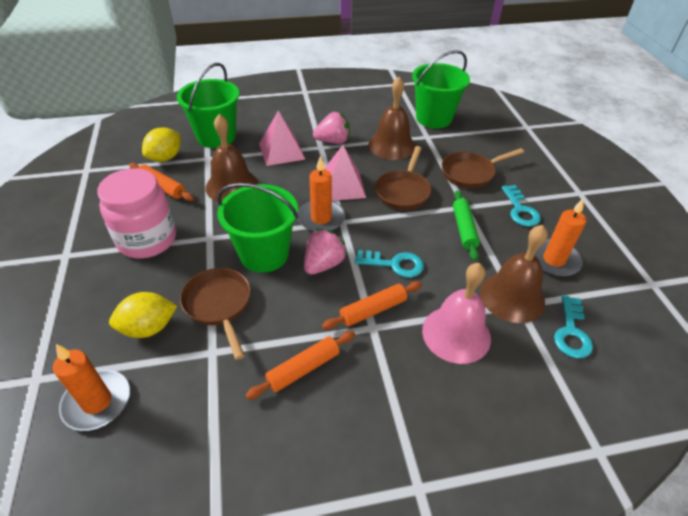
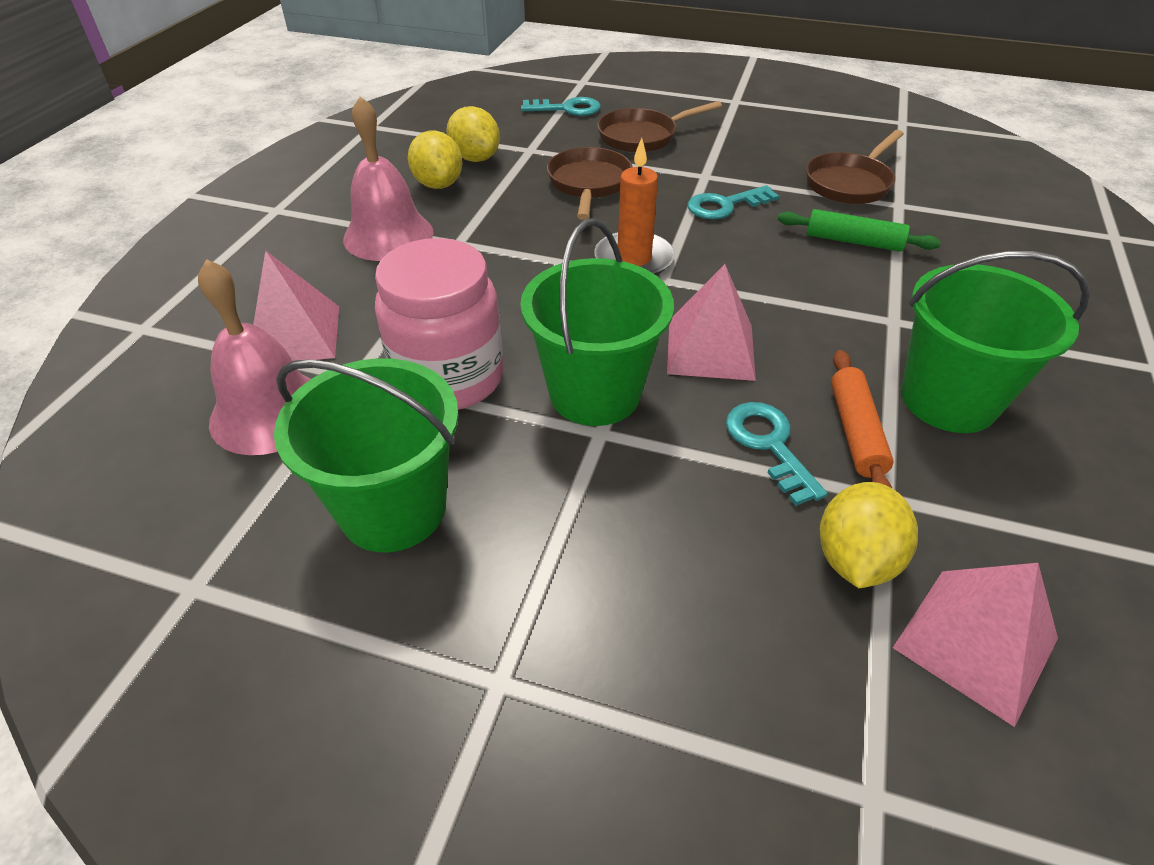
brown bell: 3 -> 0
orange candle: 3 -> 1
orange rolling pin: 3 -> 1
pink bell: 1 -> 2
pink pyramid: 2 -> 3
pink strawberry: 2 -> 0
yellow lemon: 2 -> 3

